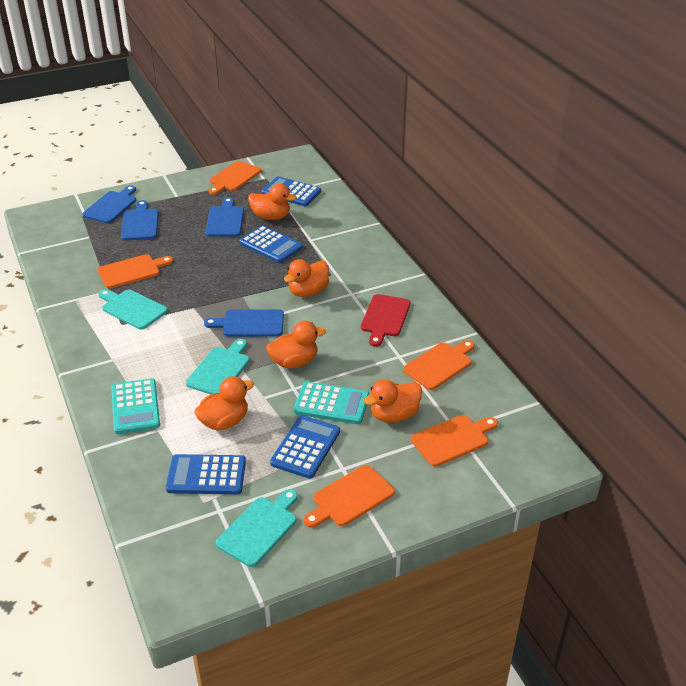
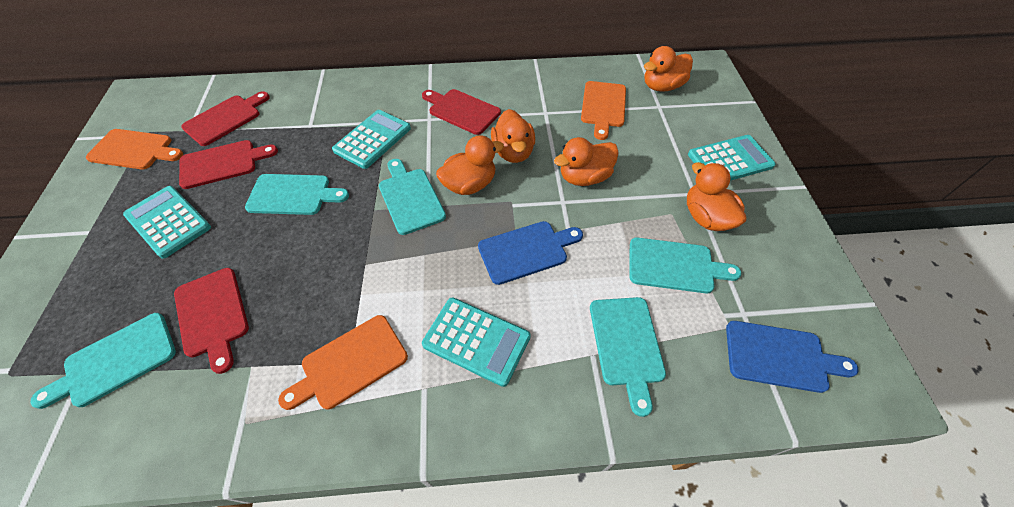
blue calculator: 4 -> 0
blue cutting board: 4 -> 2
orange cutting board: 5 -> 3
red cutting board: 1 -> 4
turquoise calculator: 2 -> 4
turquoise cutting board: 3 -> 5

